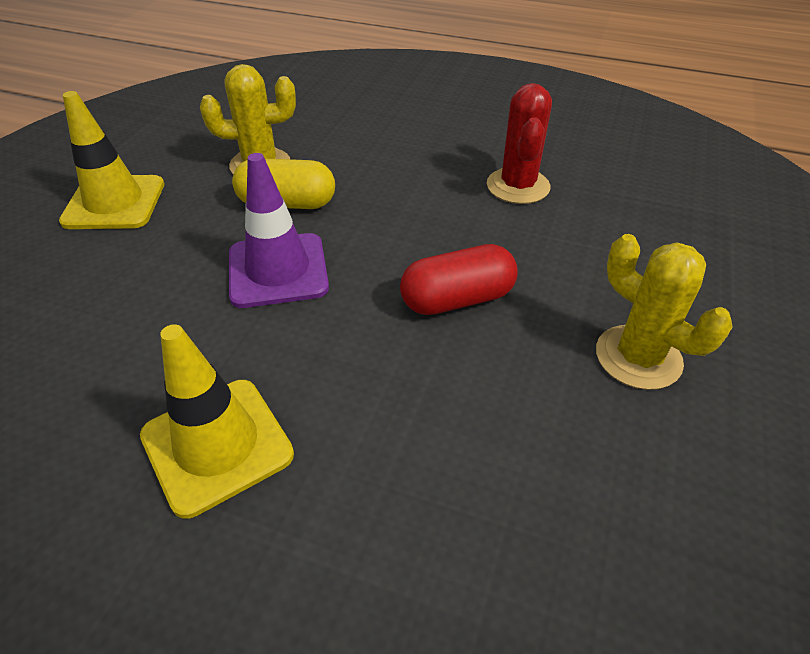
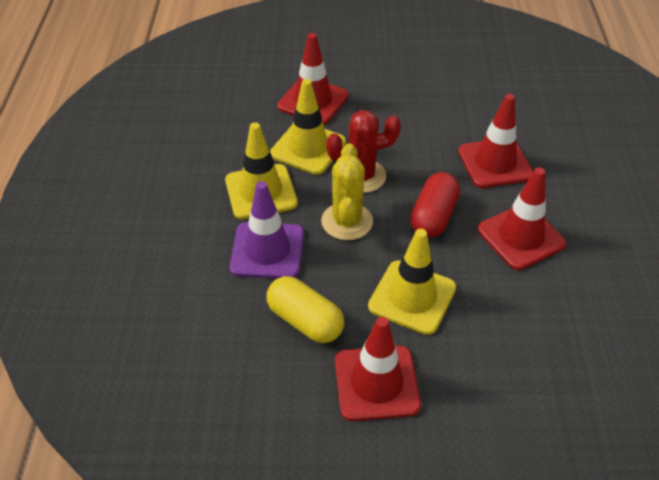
red traffic cone: 0 -> 4
yellow cactus: 2 -> 1
yellow traffic cone: 2 -> 3

